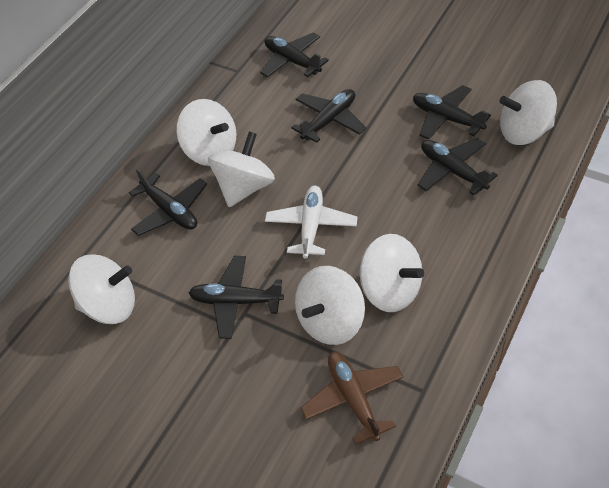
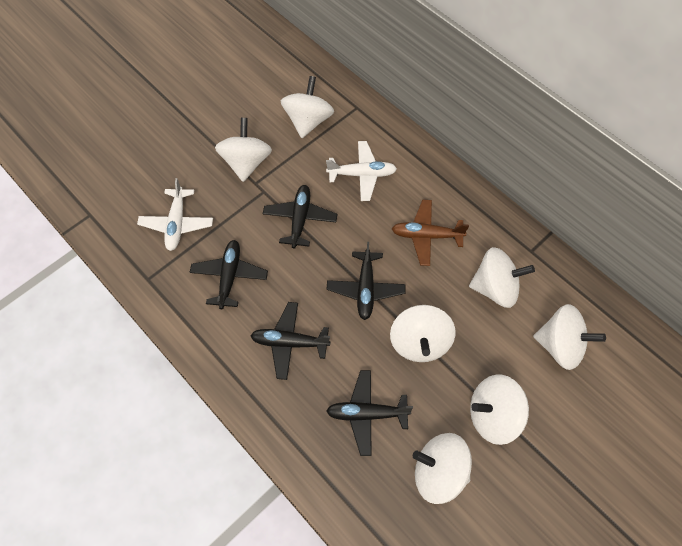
black plane: 6 -> 5
white plane: 1 -> 2
white spinning top: 6 -> 7

